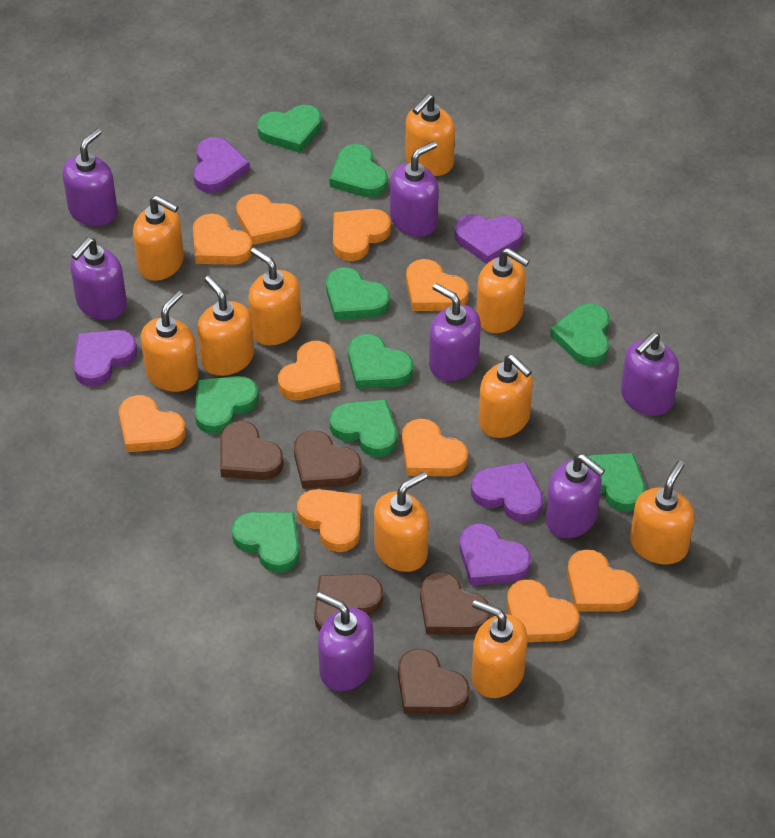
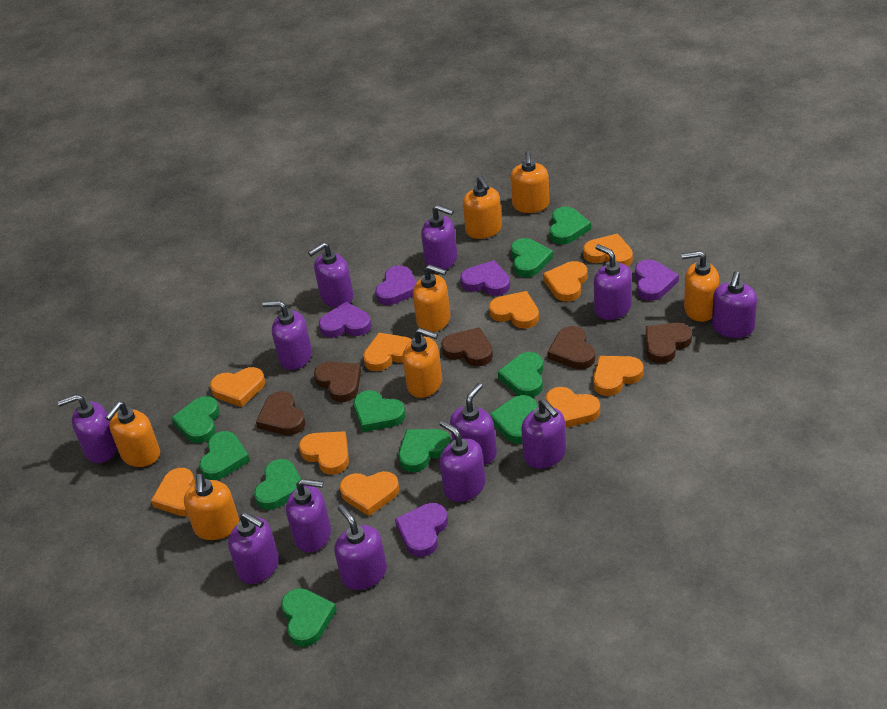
green heart: 9 -> 10
orange soap dispenser: 10 -> 7
purple soap dispenser: 7 -> 12

